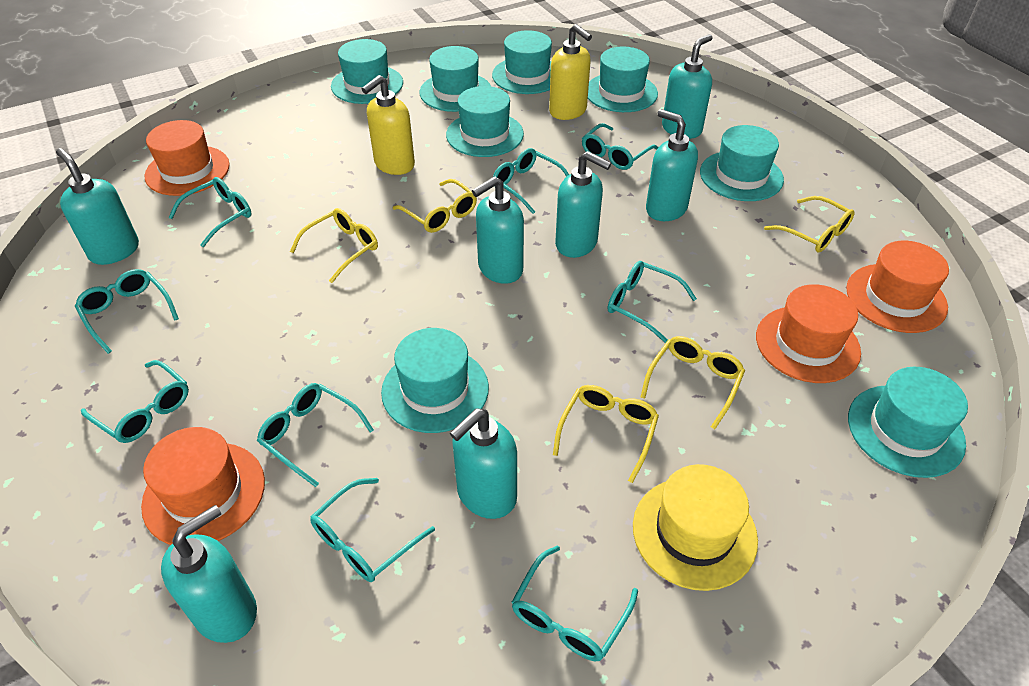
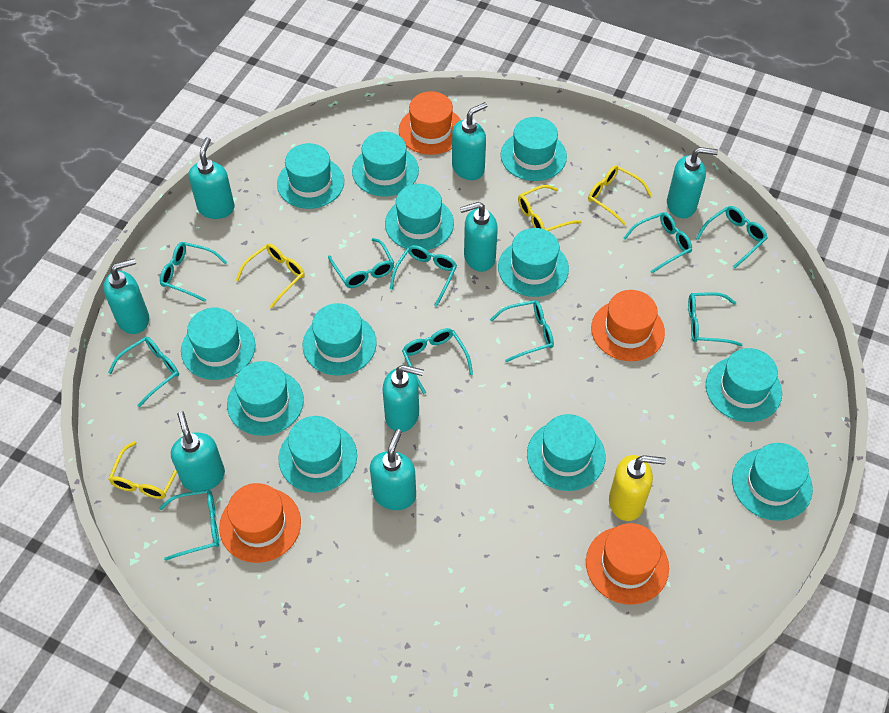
turquoise glasses: 9 -> 10
turquoise hat: 8 -> 12
turquoise soap dispenser: 7 -> 8
yellow glasses: 5 -> 4
yellow hat: 1 -> 0
yellow soap dispenser: 2 -> 1

